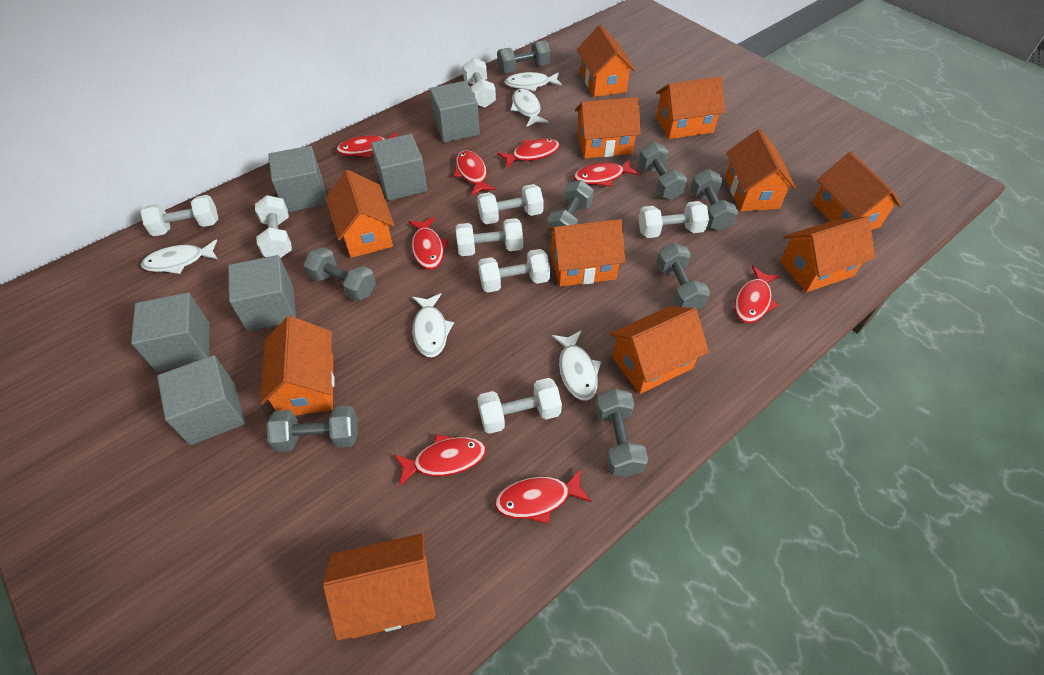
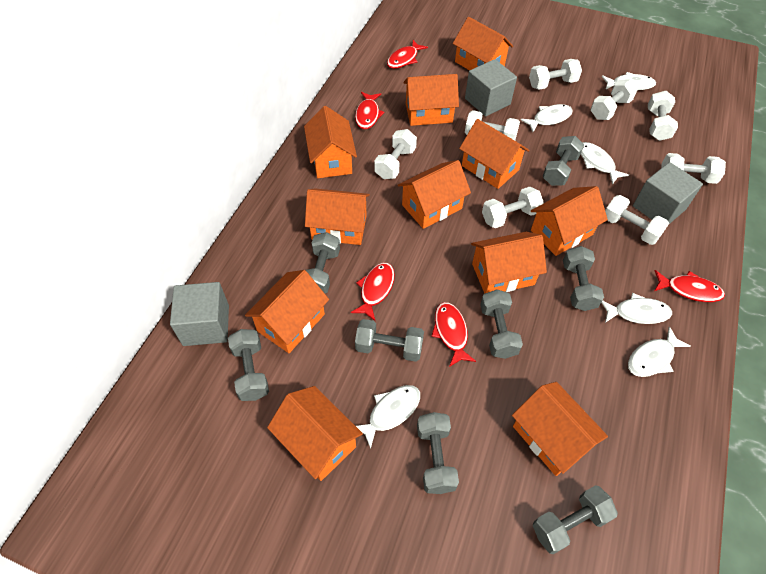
grey cube: 6 -> 3
red fish: 8 -> 5
white fish: 5 -> 6

